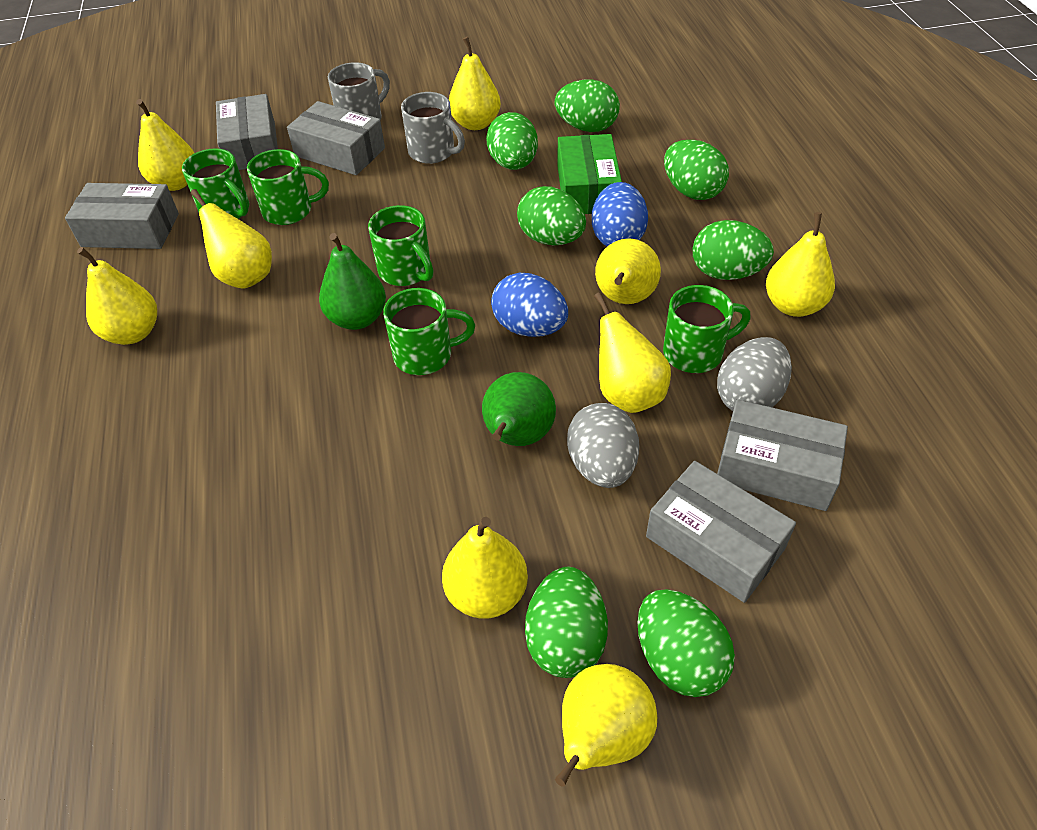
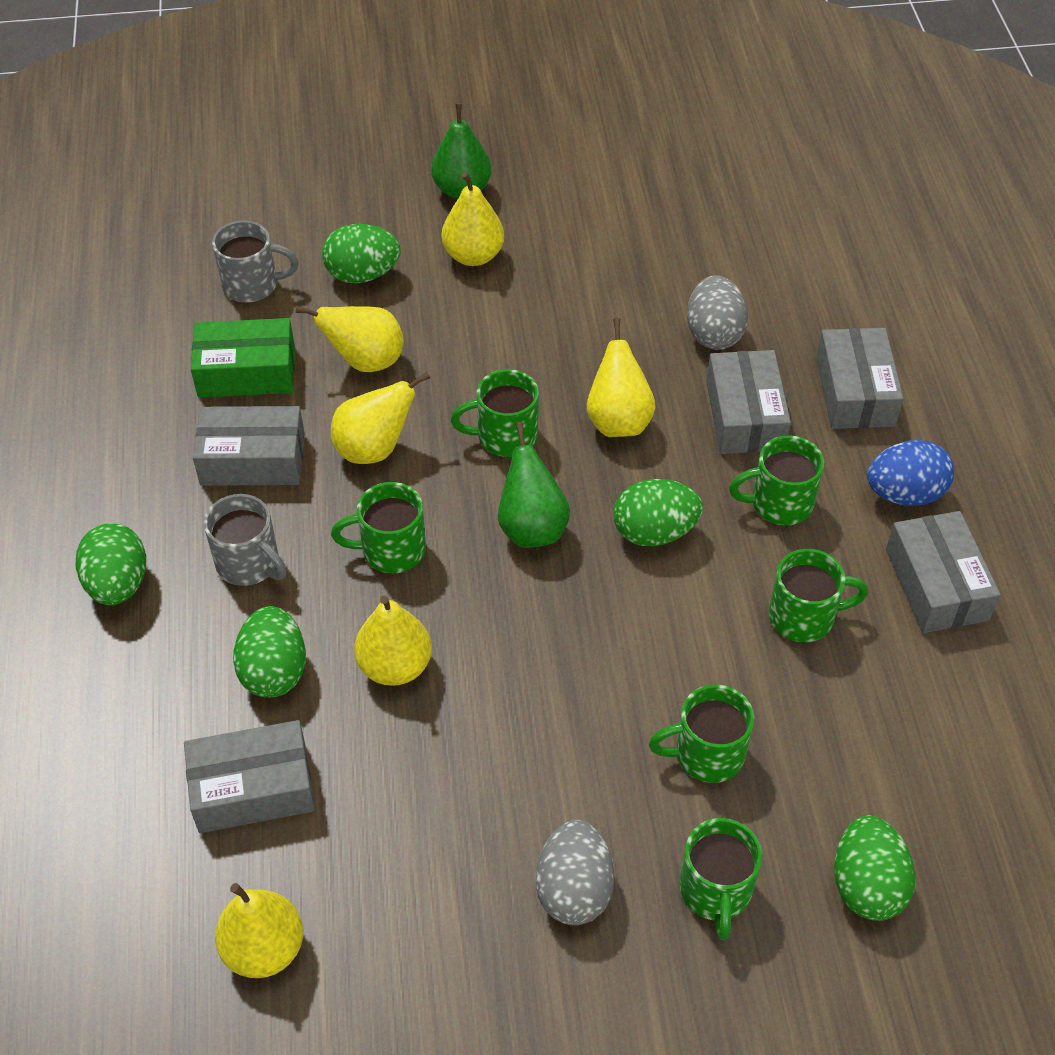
blue egg: 2 -> 1
green egg: 7 -> 5
green mug: 5 -> 6
yellow pear: 9 -> 6

